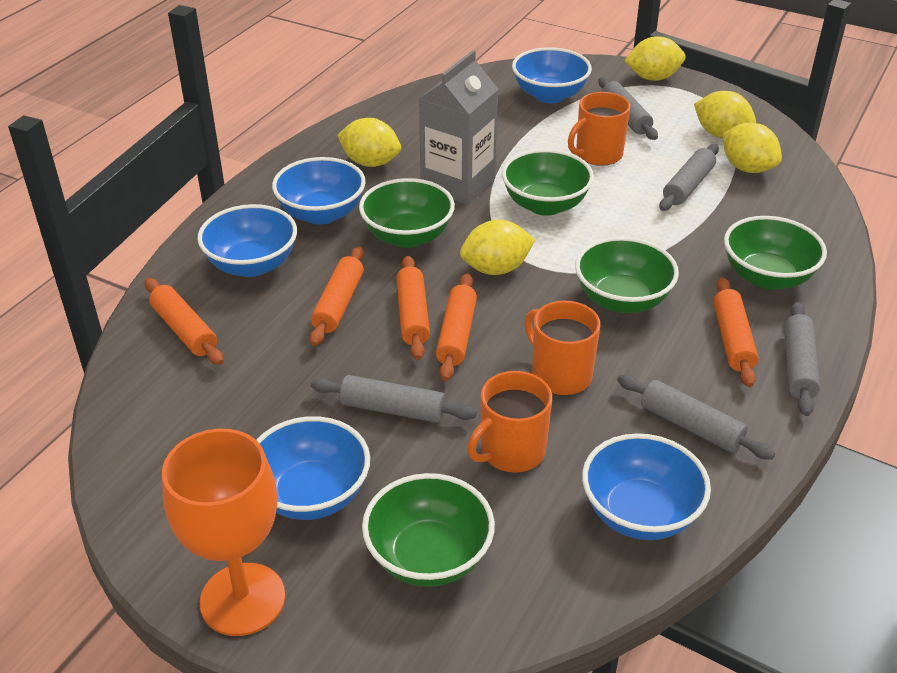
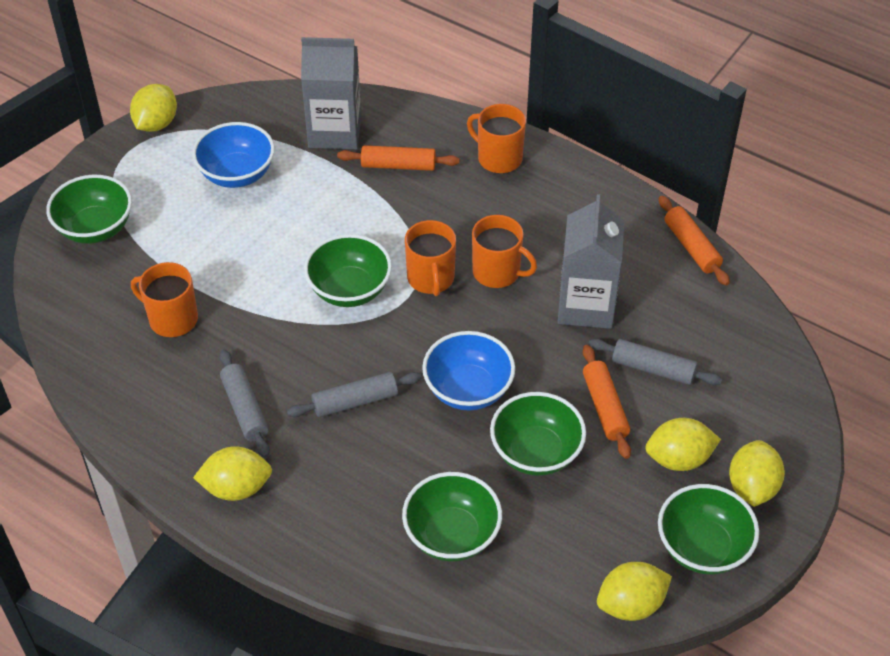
blue bowl: 5 -> 2
grey carton: 1 -> 2
grey rolling pin: 5 -> 3
orange goblet: 1 -> 0
orange mug: 3 -> 4
orange rolling pin: 5 -> 3

